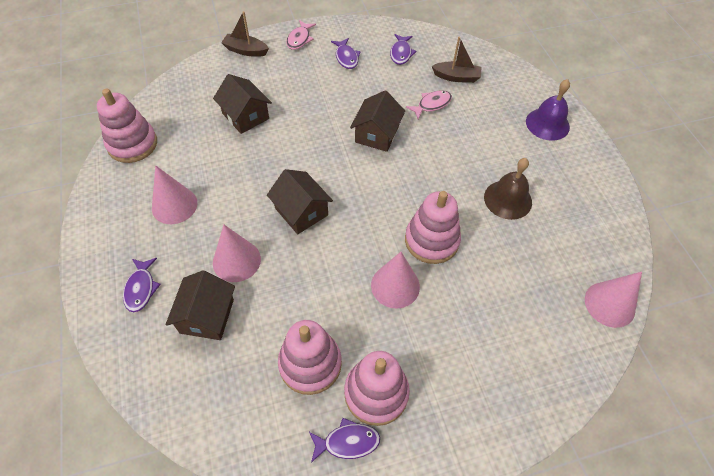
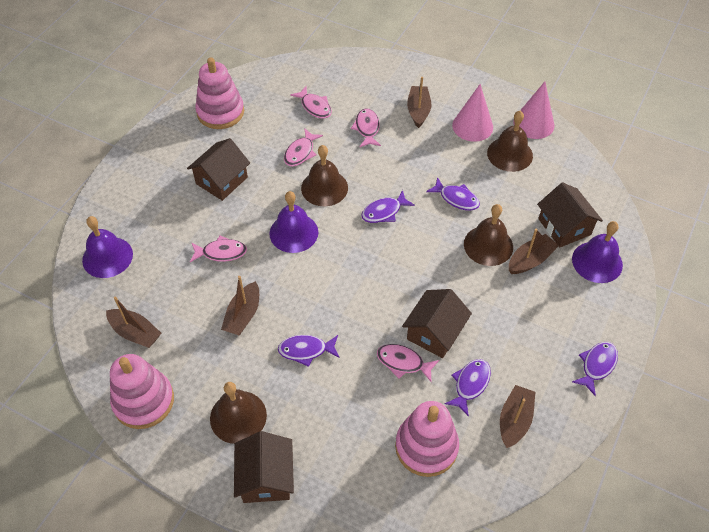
brown bell: 1 -> 4
brown boat: 2 -> 5
pink cone: 4 -> 2
pink fish: 2 -> 5
pink stacking toy: 4 -> 3
purple bell: 1 -> 3
purple fish: 4 -> 5

